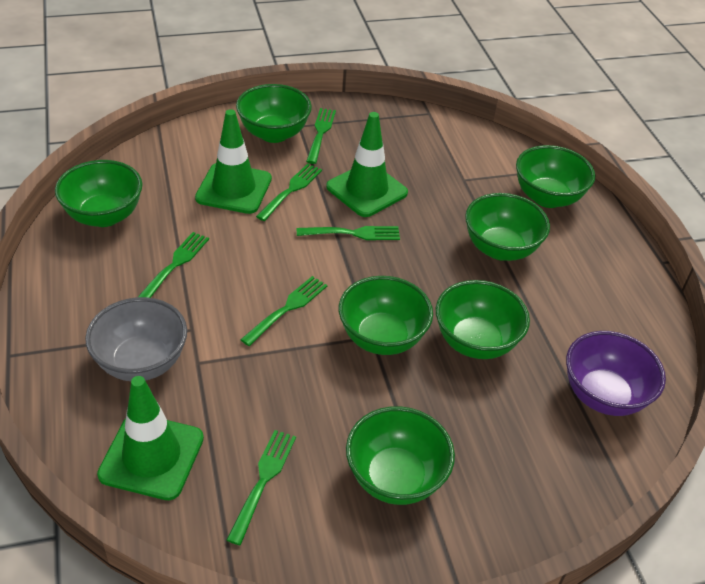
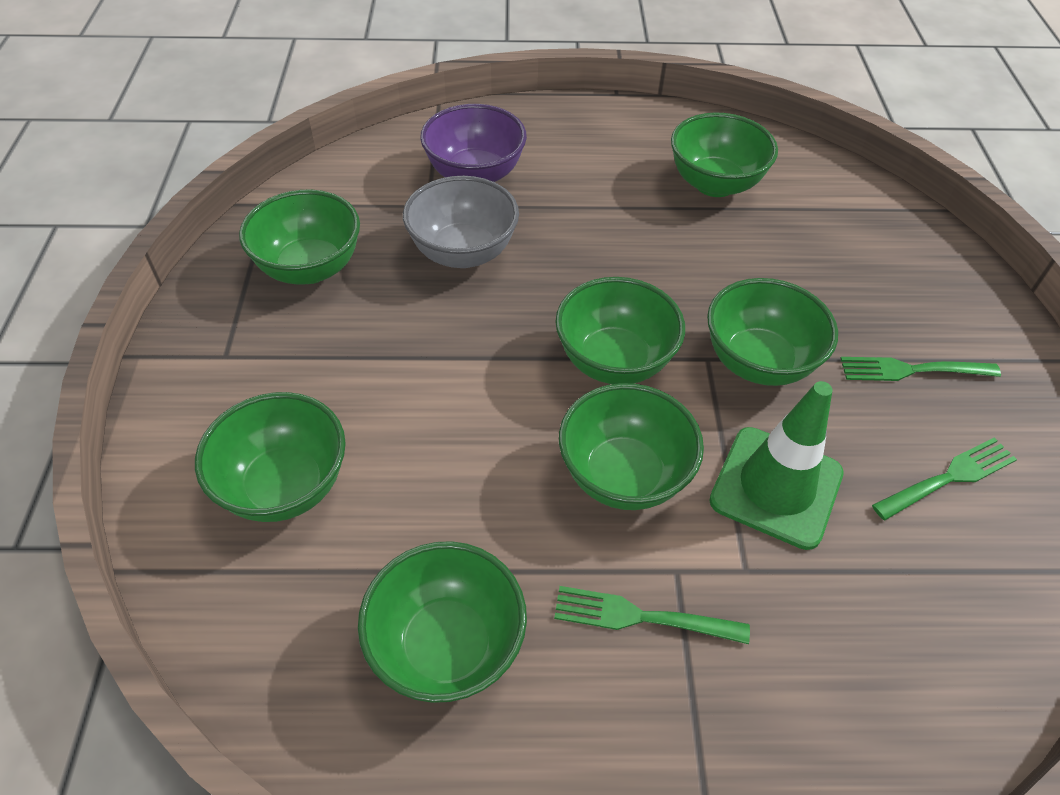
green fork: 6 -> 3
green traffic cone: 3 -> 1

